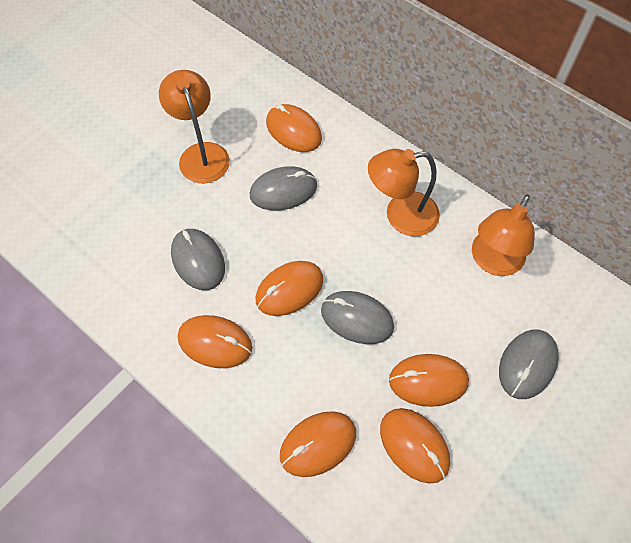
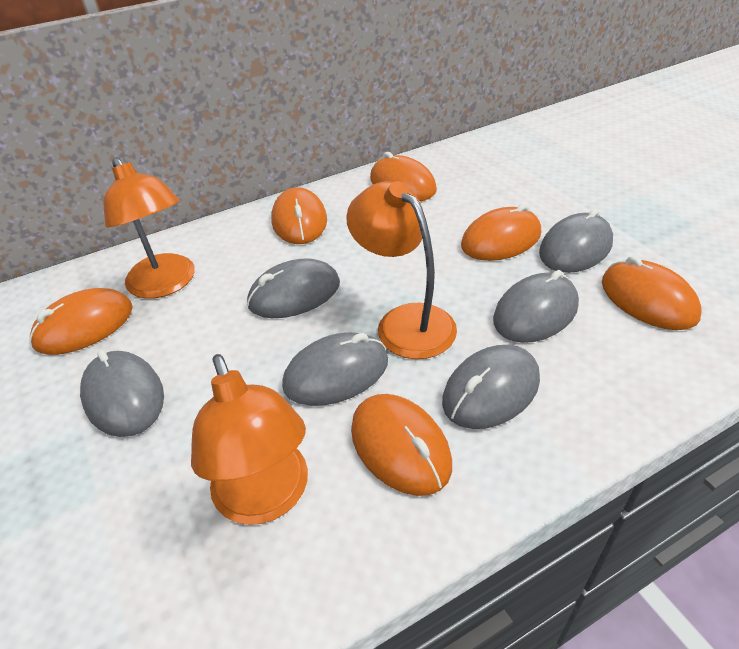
grey mouse: 4 -> 6

